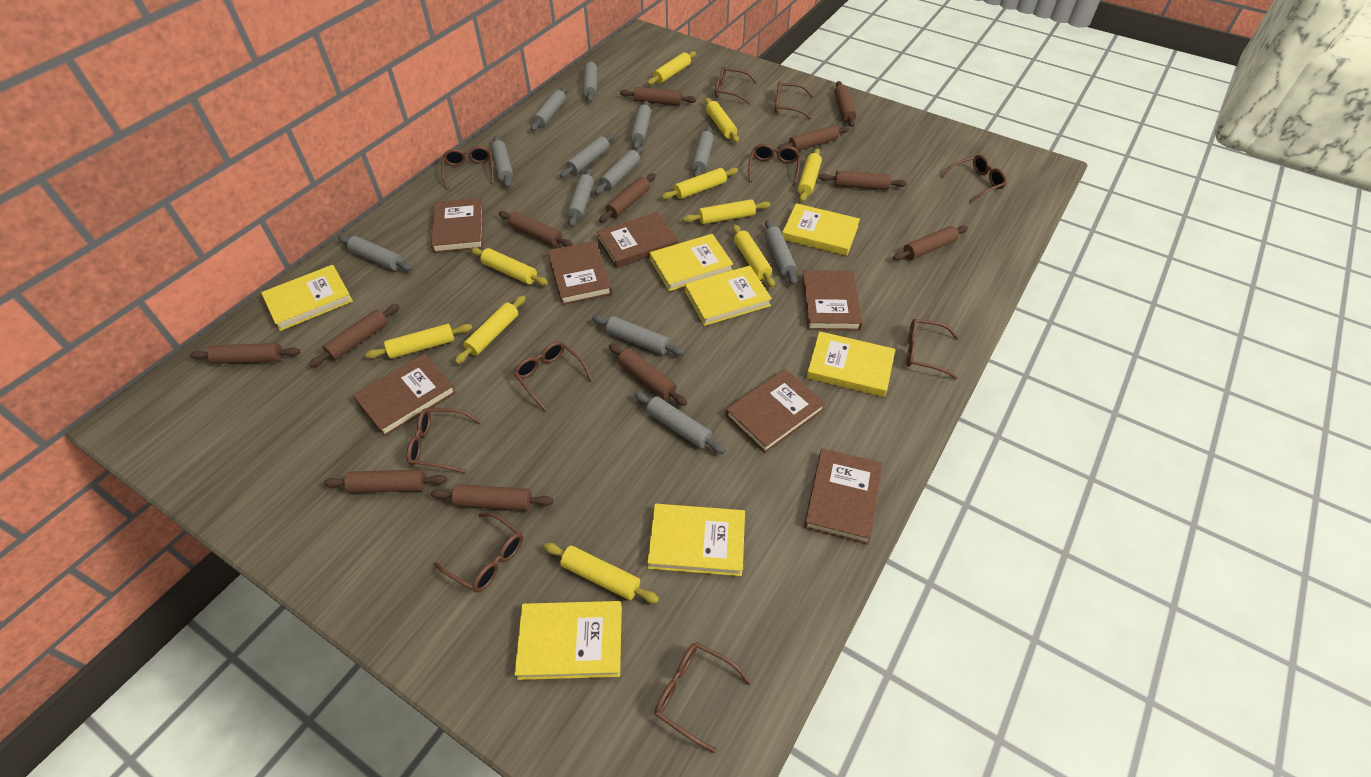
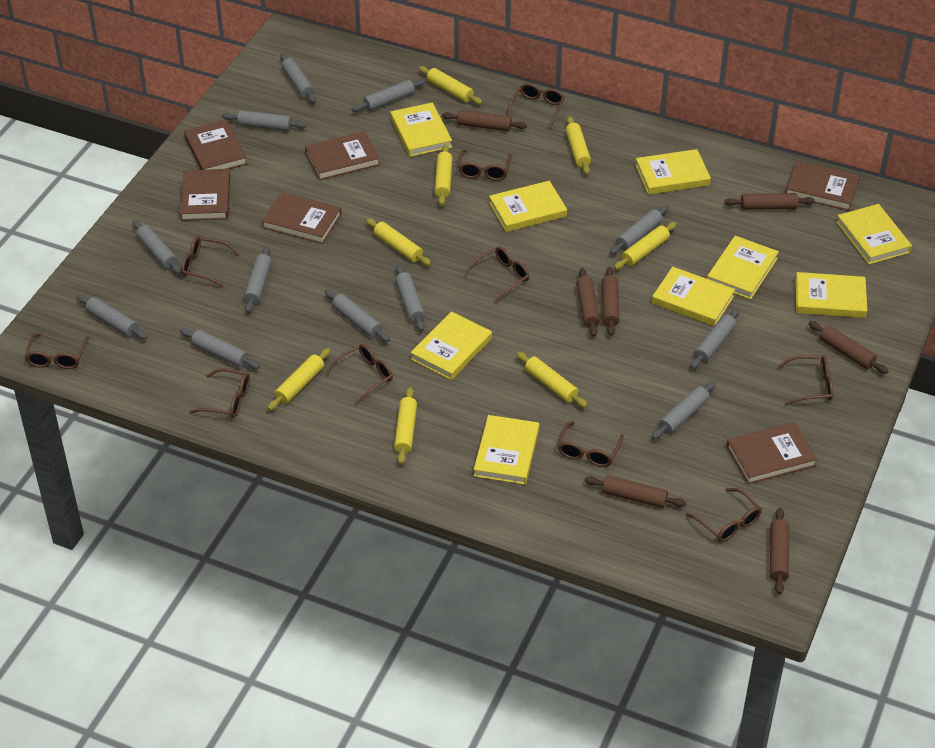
brown book: 7 -> 6
brown rolling pin: 12 -> 7
yellow book: 7 -> 9
yellow rolling pin: 10 -> 8

